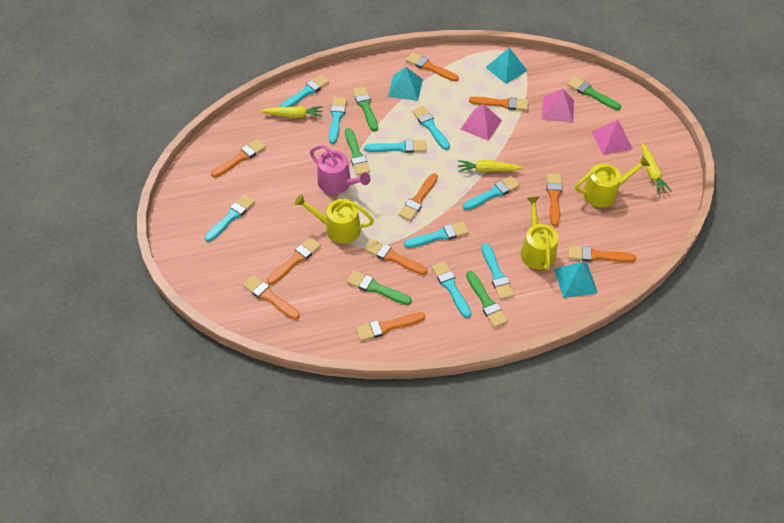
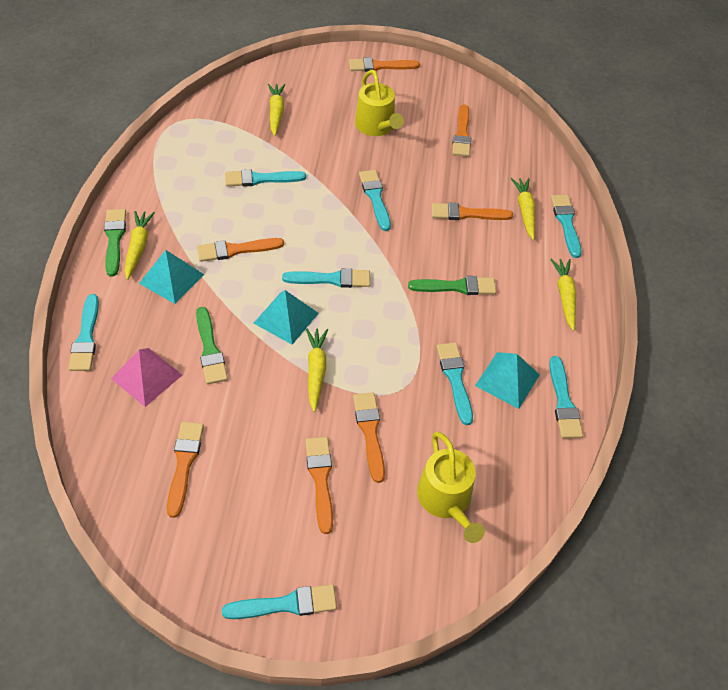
green brush: 5 -> 3
orange brush: 10 -> 7
pink pyramid: 3 -> 1
pink watering can: 1 -> 0
turquoise brush: 9 -> 8
yellow carrot: 3 -> 5
yellow watering can: 3 -> 2

